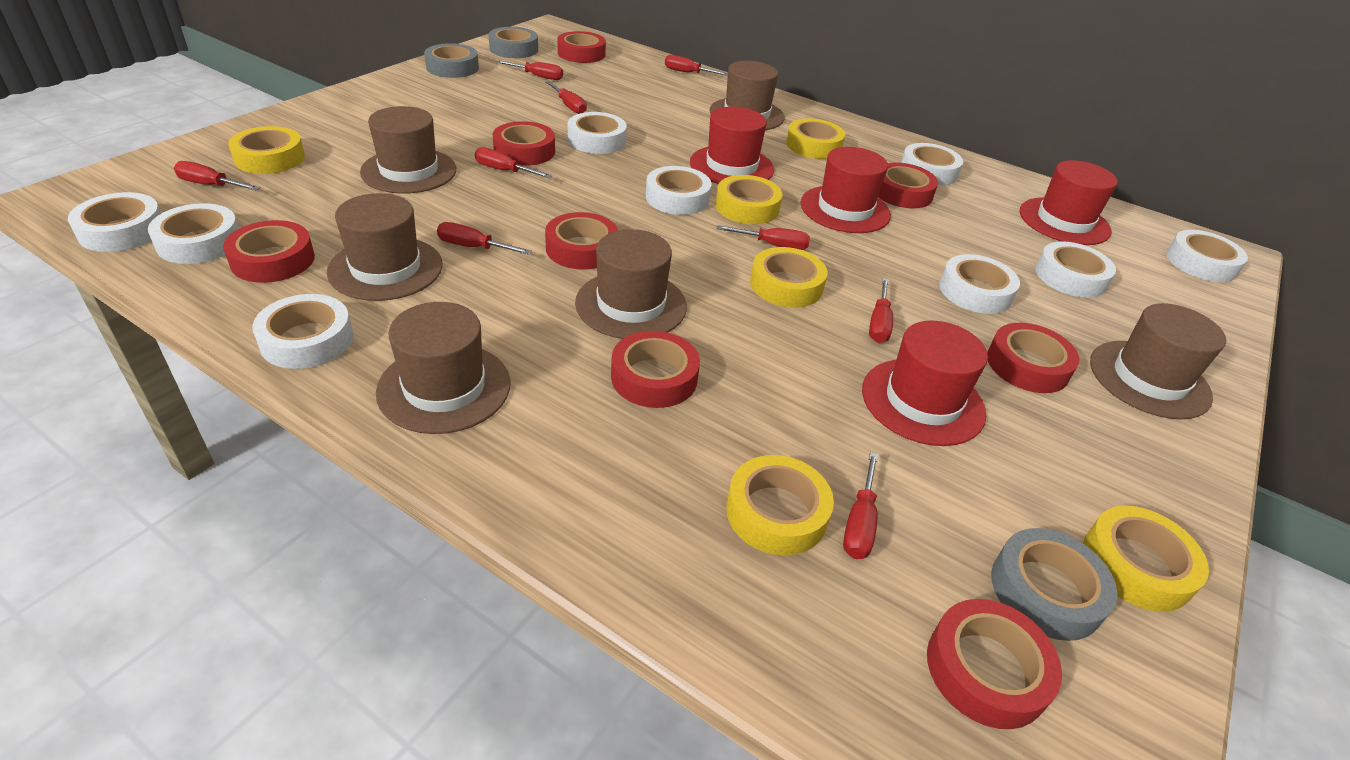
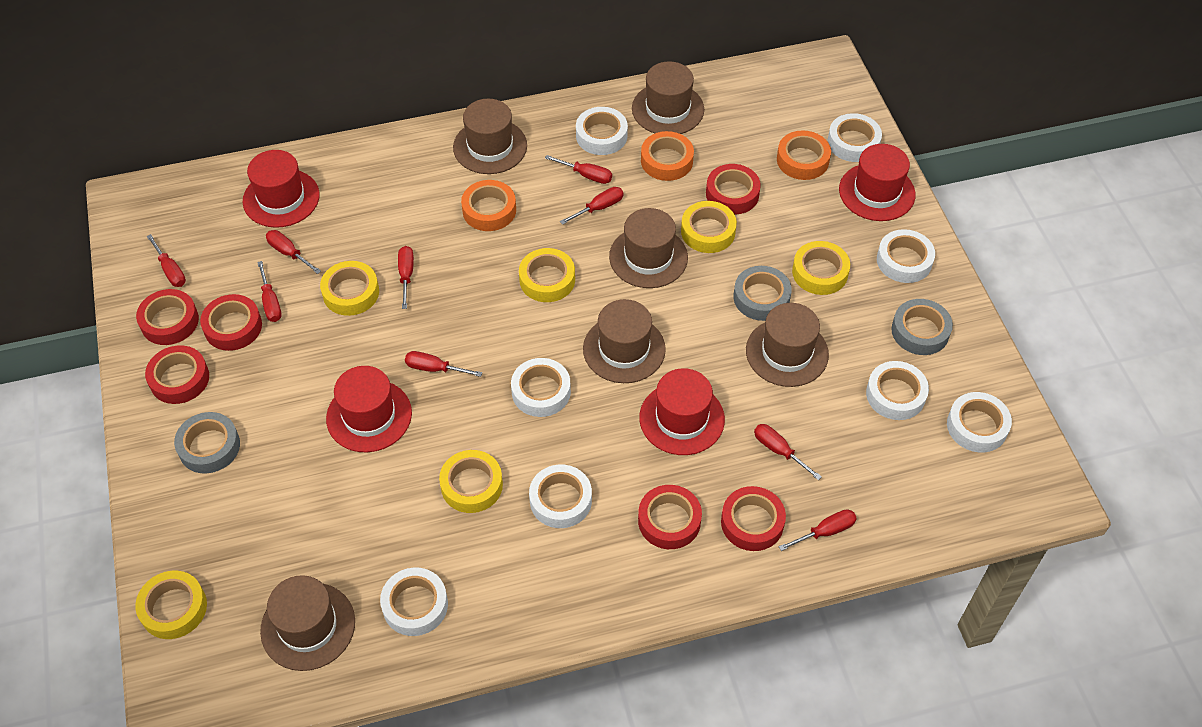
orange tape: 0 -> 3
red tape: 8 -> 6
white tape: 9 -> 8

